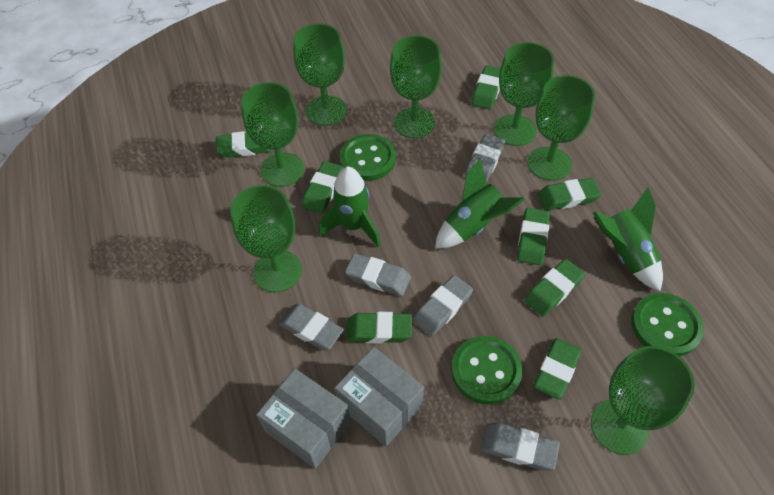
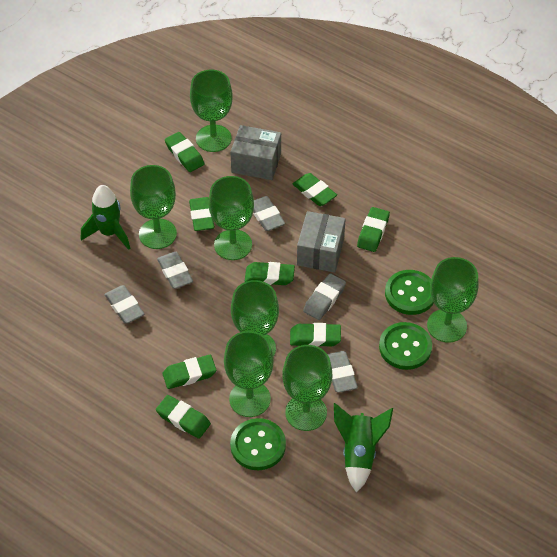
green rocket: 3 -> 2

